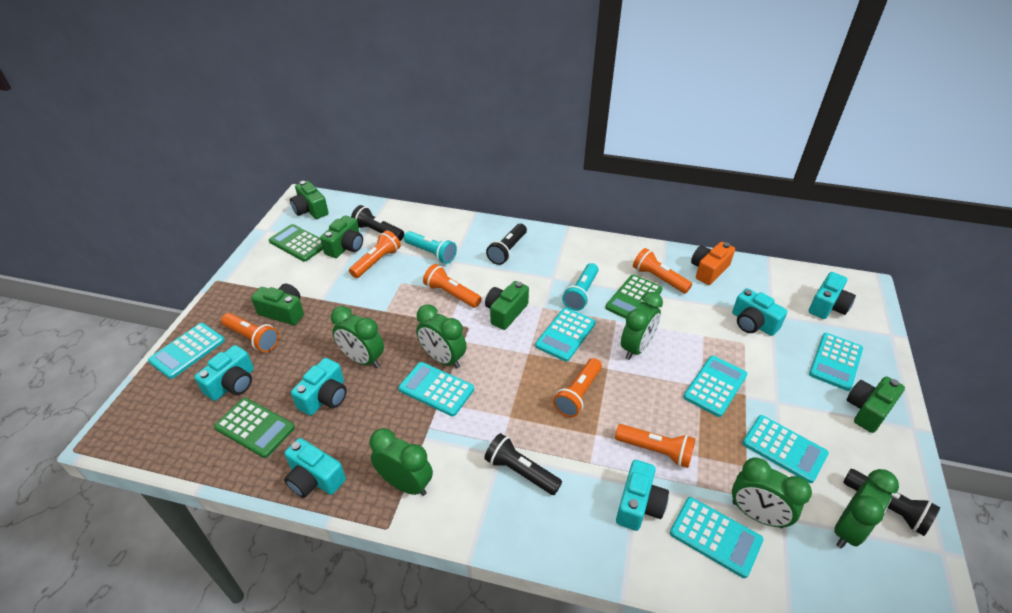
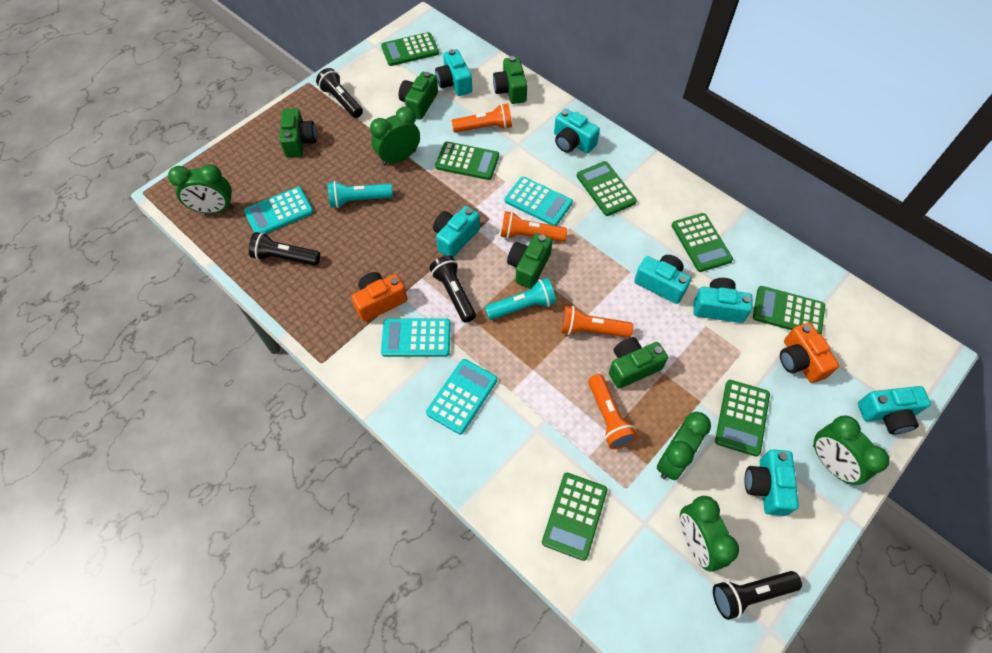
green calculator: 3 -> 7
green clock: 6 -> 5
orange camera: 1 -> 2
orange flashlight: 6 -> 4
turquoise calculator: 7 -> 4
turquoise camera: 6 -> 7

